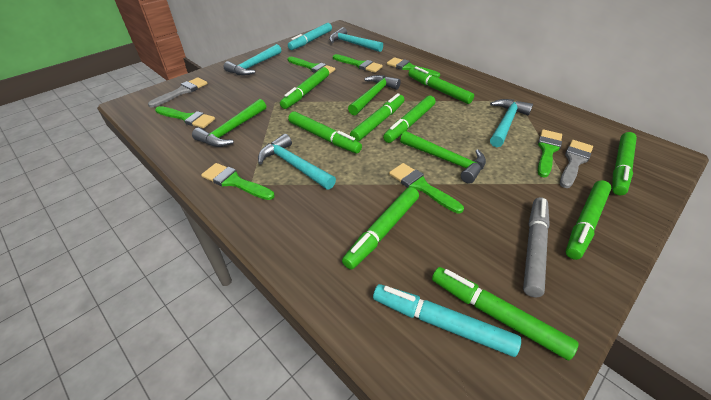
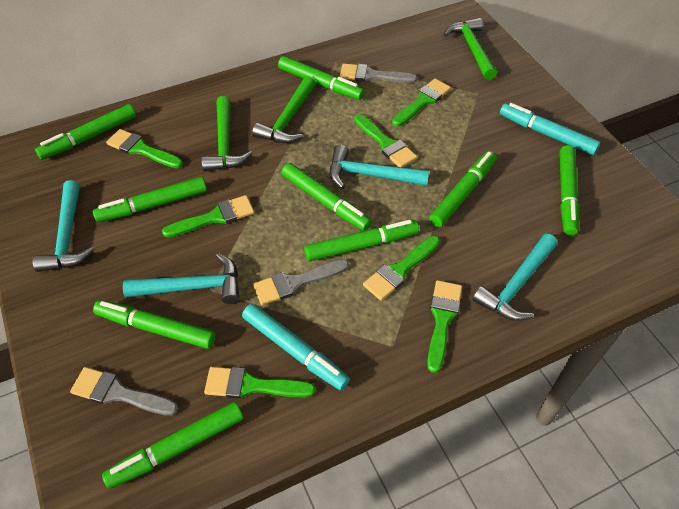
grey brush: 2 -> 3
grey marker: 1 -> 0

